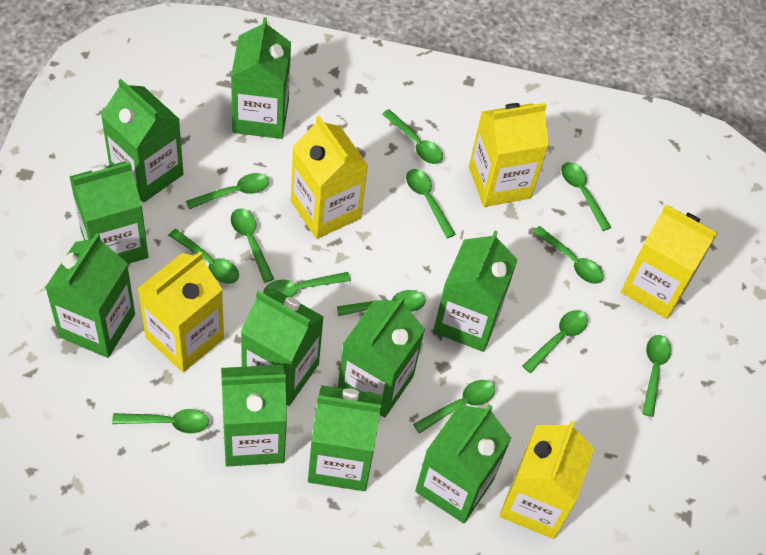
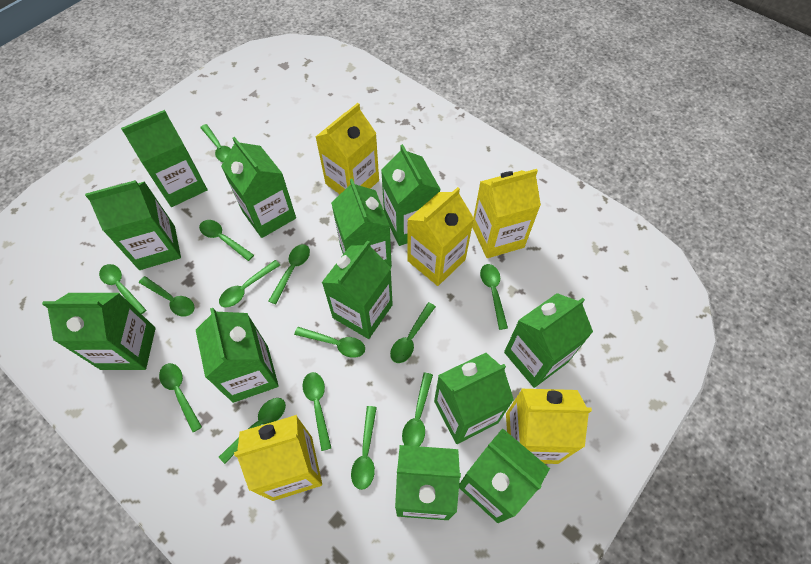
green carton: 10 -> 12
green spoon: 13 -> 14

